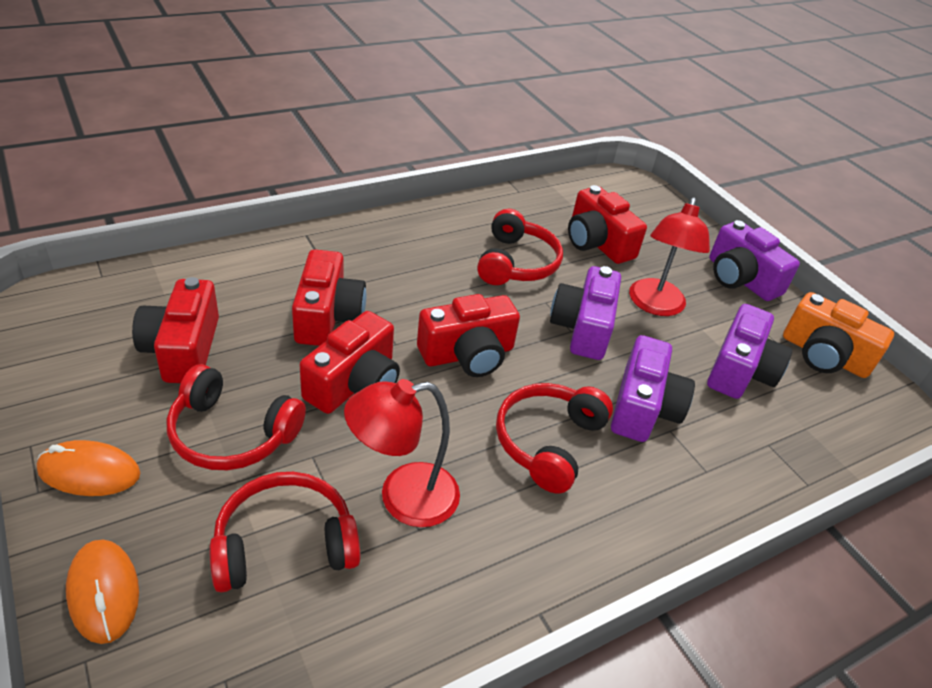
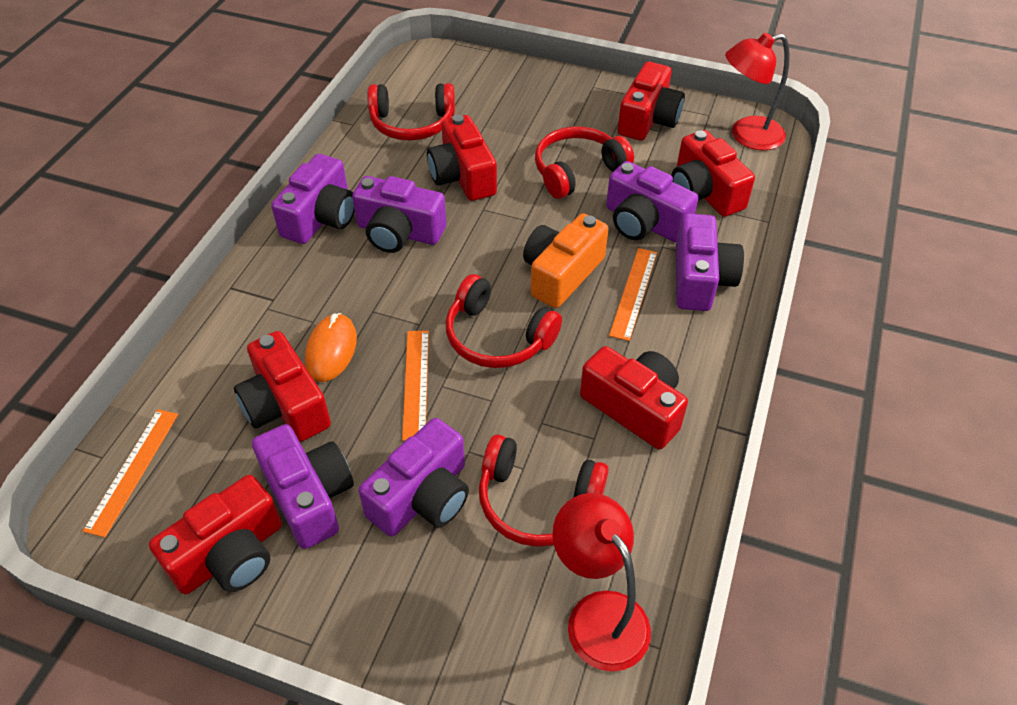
orange mouse: 2 -> 1
orange ruler: 0 -> 3
purple camera: 4 -> 6
red camera: 5 -> 6

